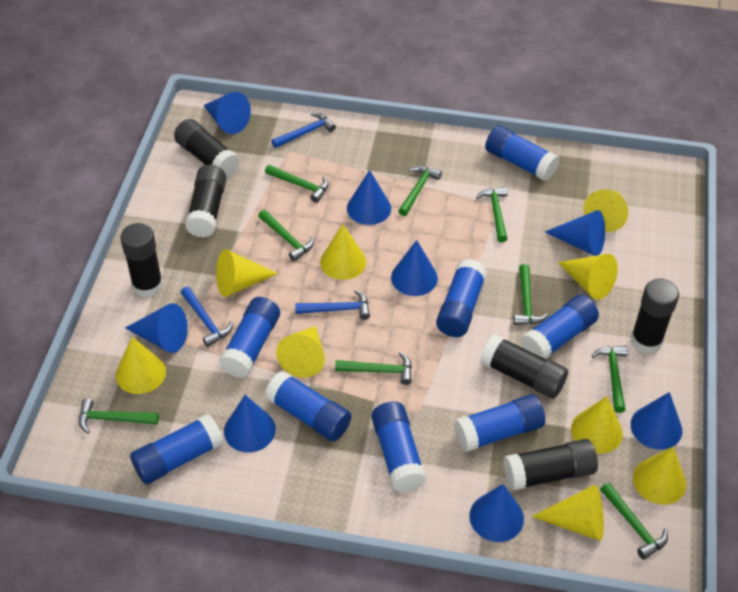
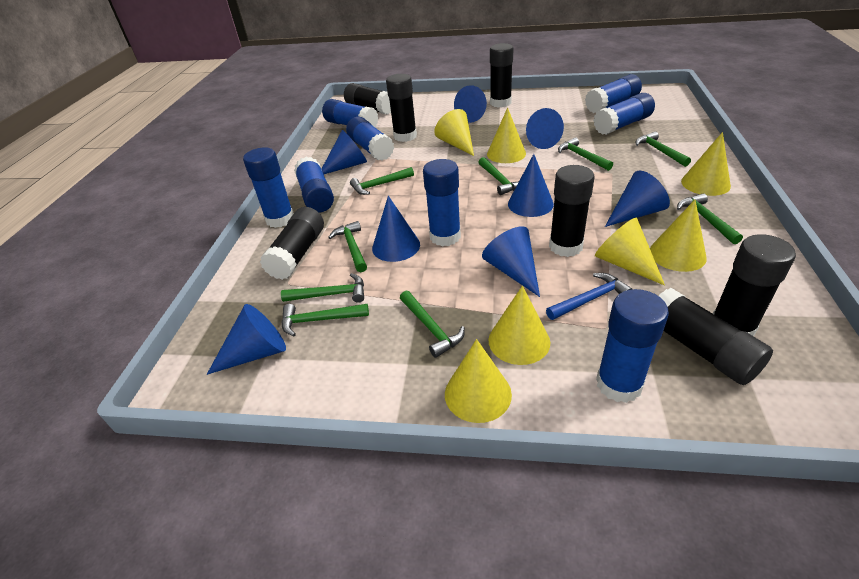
black glue stick: 6 -> 7
blue hammer: 3 -> 1
yellow cone: 9 -> 7

